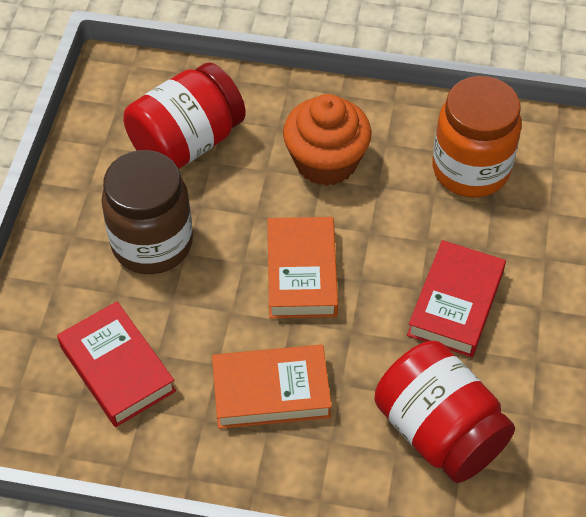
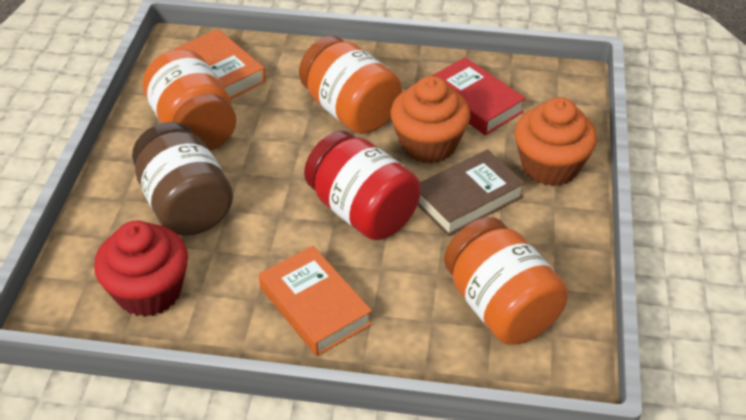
brown book: 0 -> 1
orange cupcake: 1 -> 2
orange jar: 1 -> 3
red book: 2 -> 1
red cupcake: 0 -> 1
red jar: 2 -> 1

